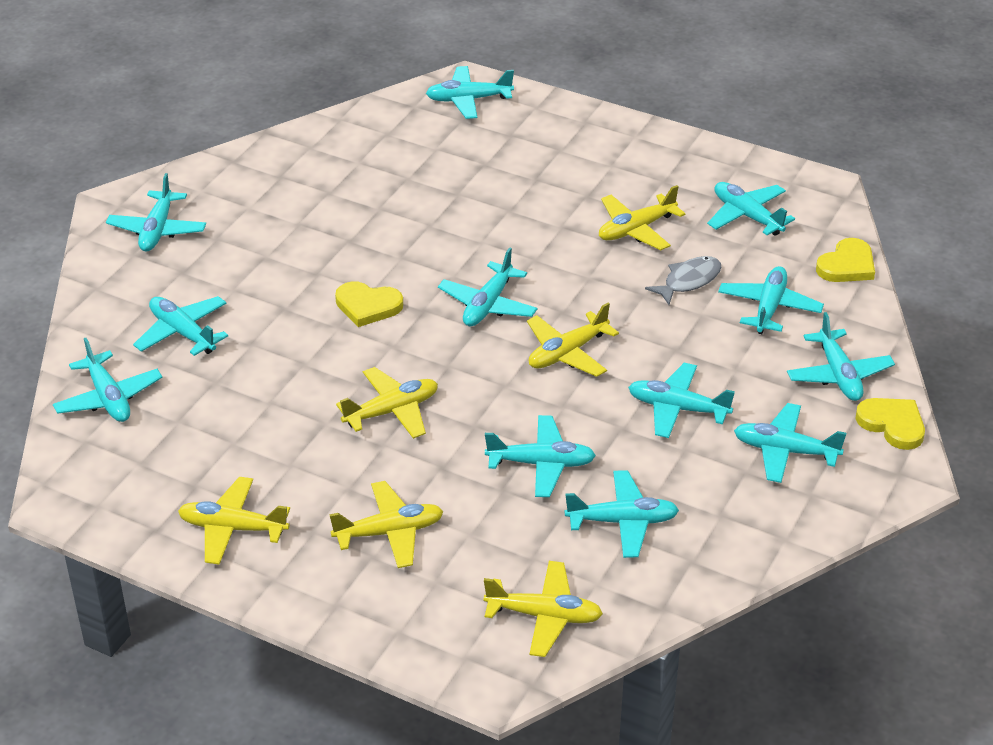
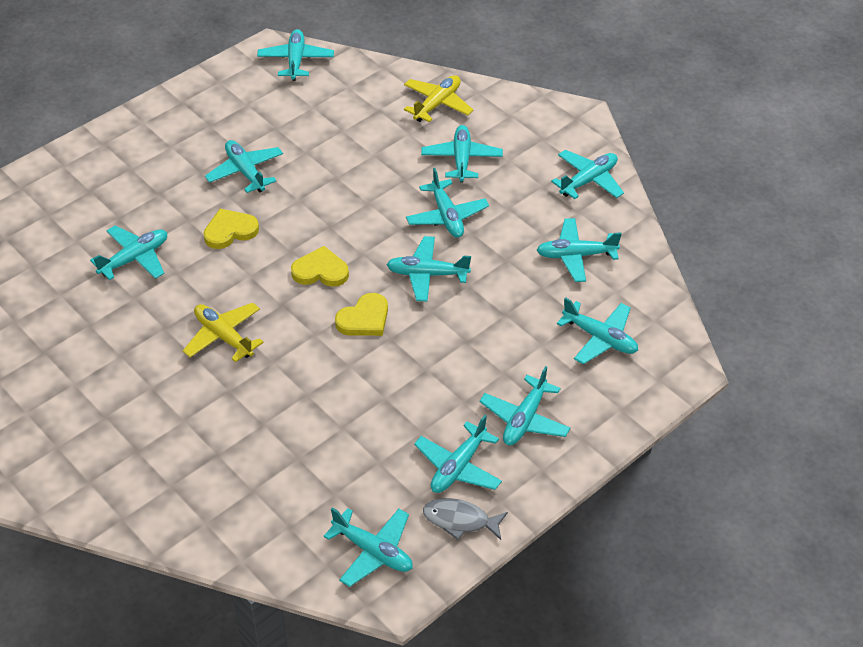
yellow plane: 6 -> 2

